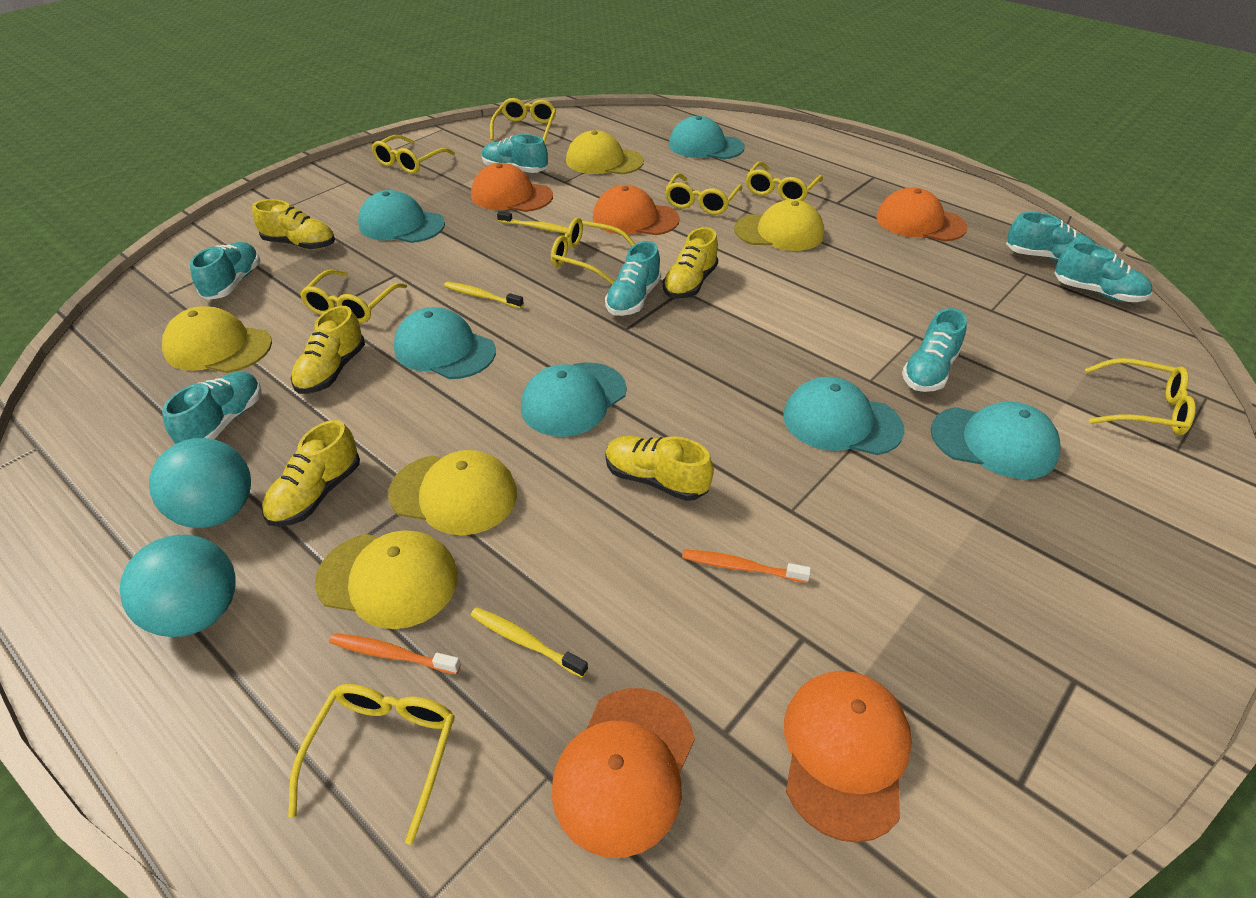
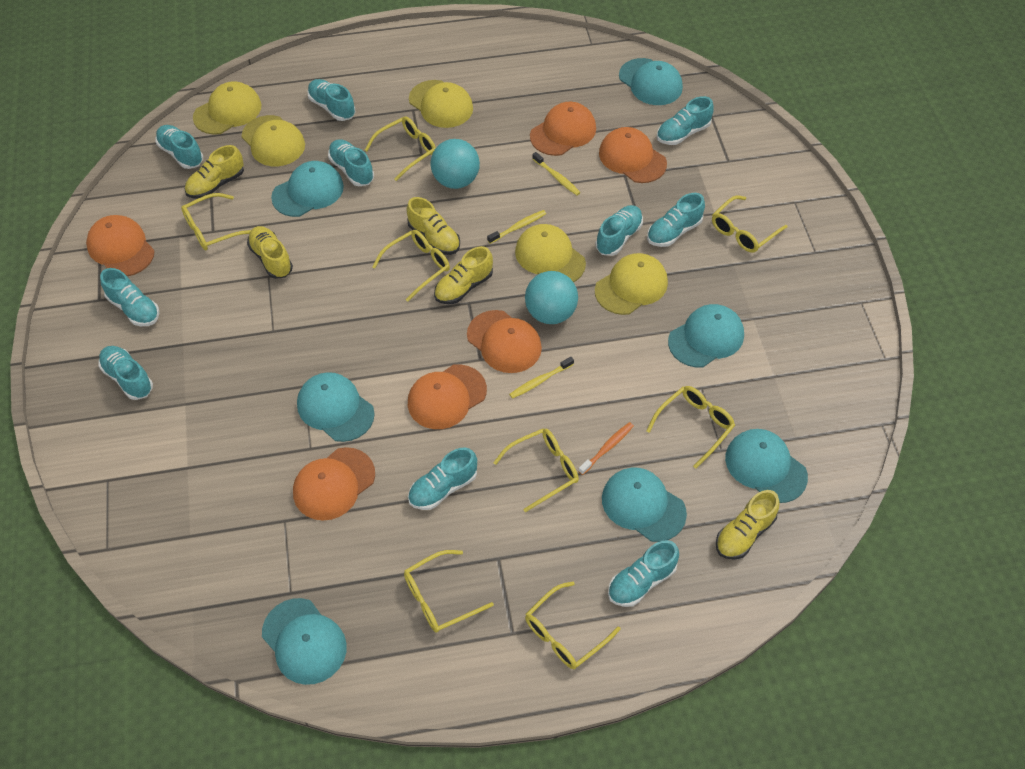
orange cap: 5 -> 6
orange toothbrush: 2 -> 1
turquoise cap: 6 -> 7
turquoise shoe: 7 -> 10

